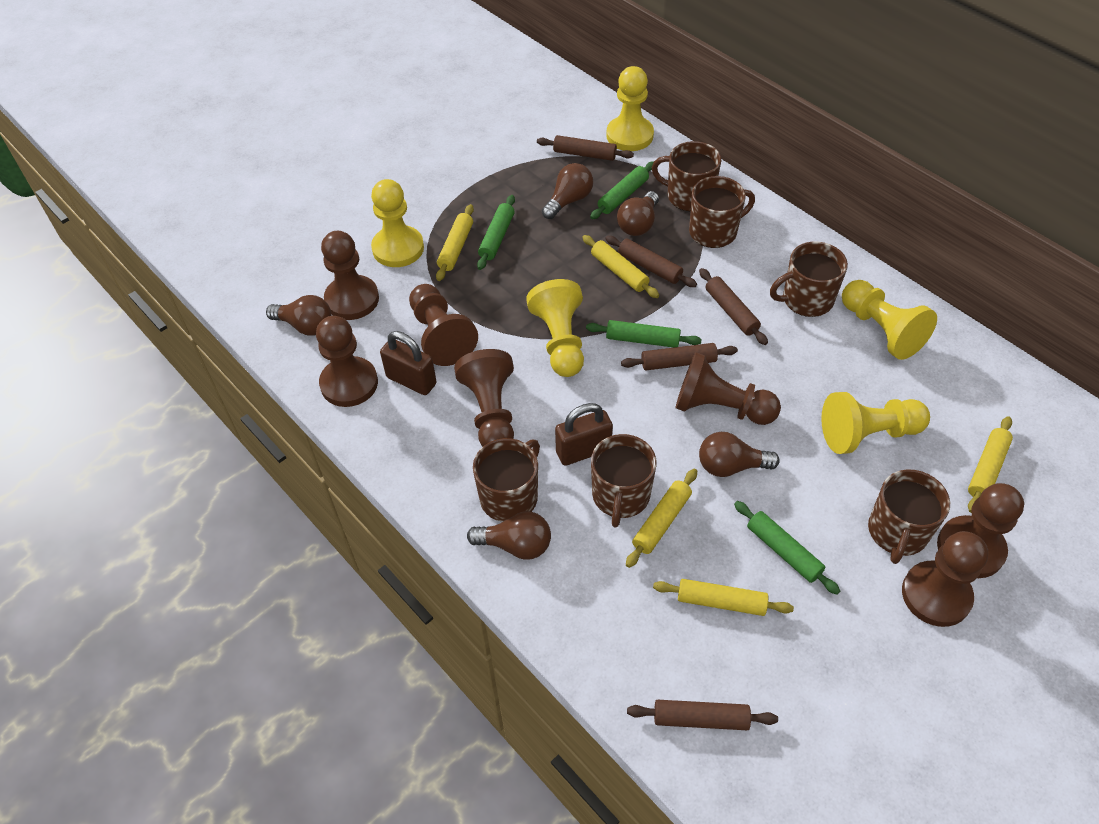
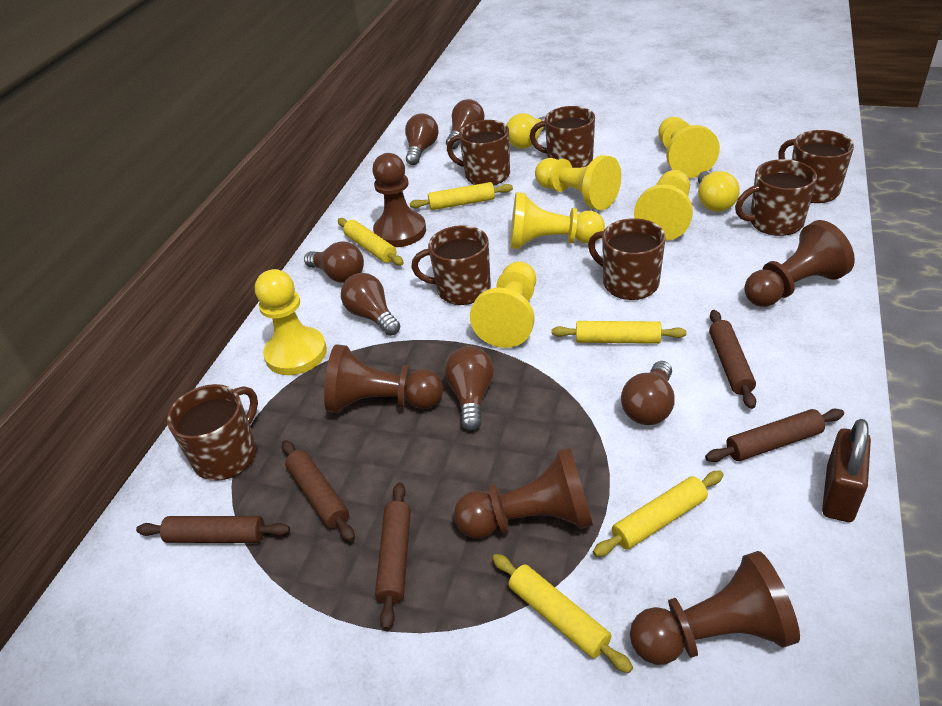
brown light bulb: 5 -> 6
brown mug: 6 -> 7
brown padlock: 2 -> 1
brown pawn: 7 -> 5
green rolling pin: 4 -> 0
yellow light bulb: 0 -> 2
yellow pawn: 5 -> 6

